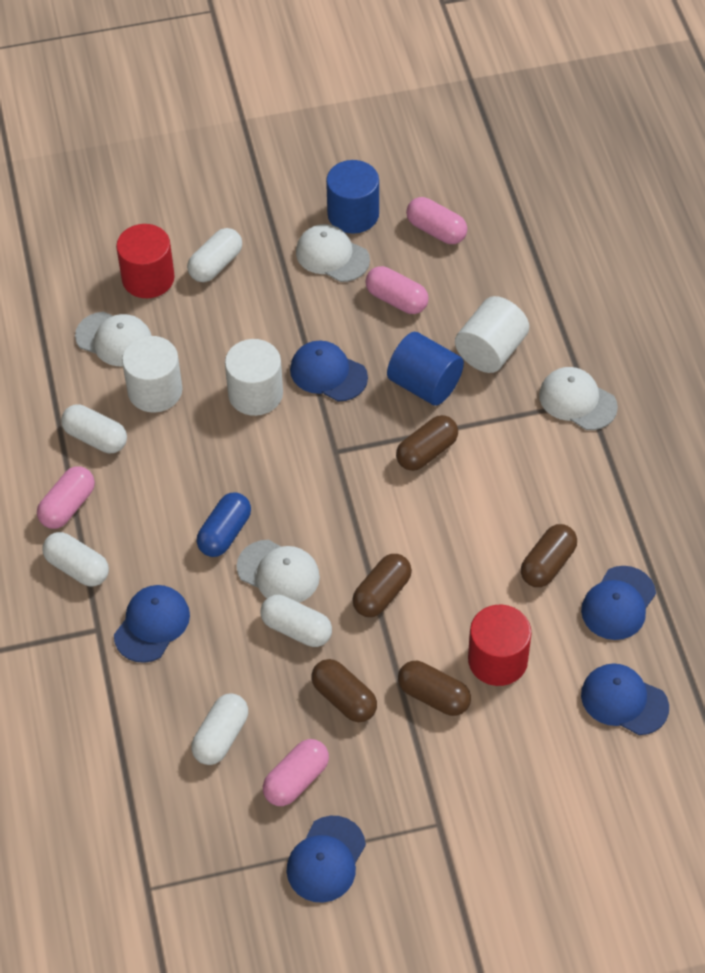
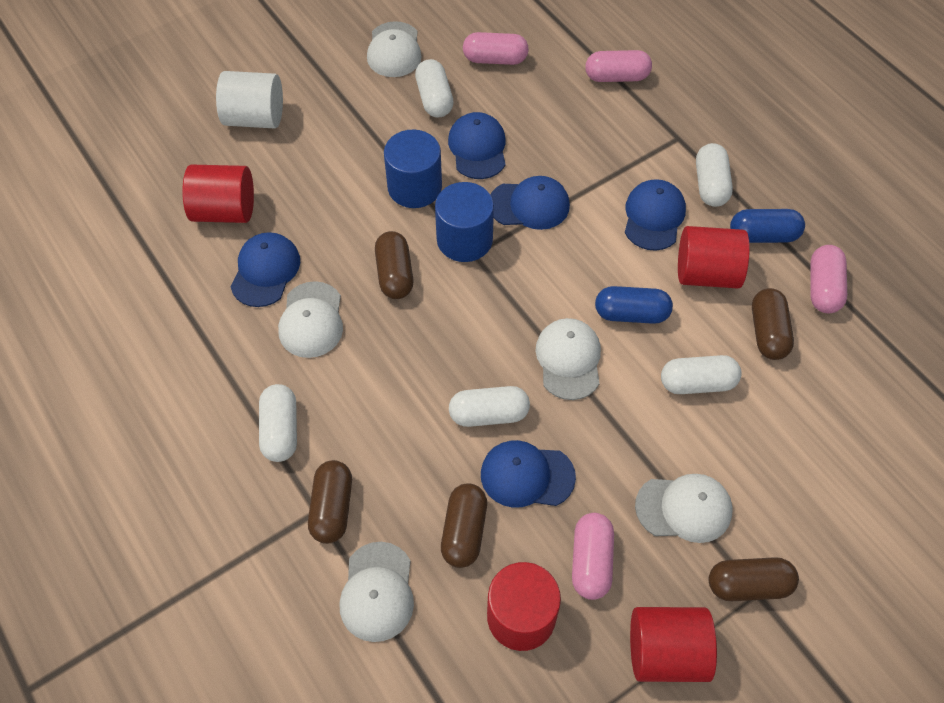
blue capsule: 1 -> 2
red cylinder: 2 -> 4
white cap: 4 -> 5
white cylinder: 3 -> 1

